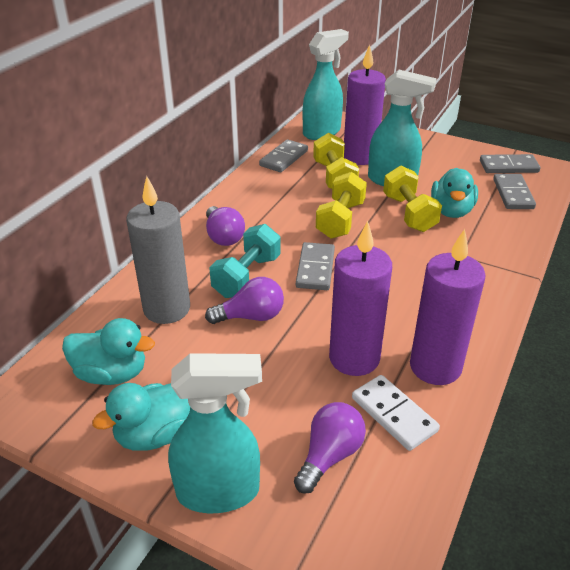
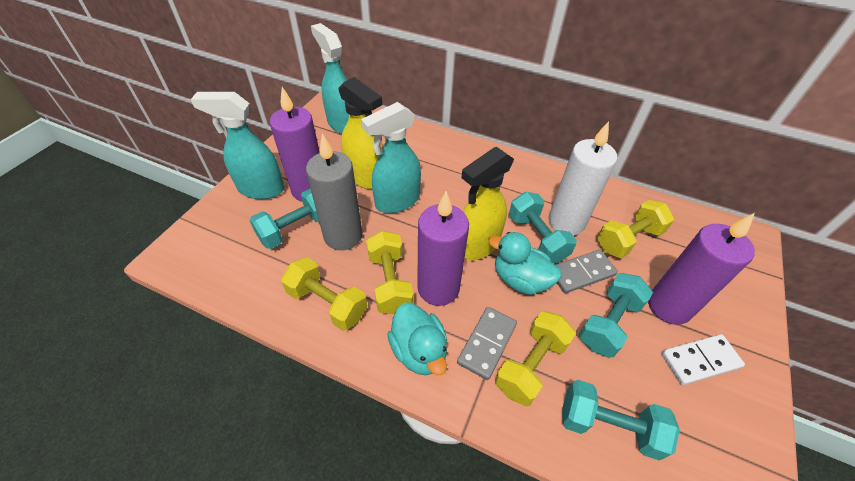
grey domino: 4 -> 2
purple light bulb: 3 -> 0
turquoise duck: 3 -> 2
turquoise dumbbell: 1 -> 4
white candle: 0 -> 1
yellow dumbbell: 3 -> 4
yellow spray bottle: 0 -> 2

